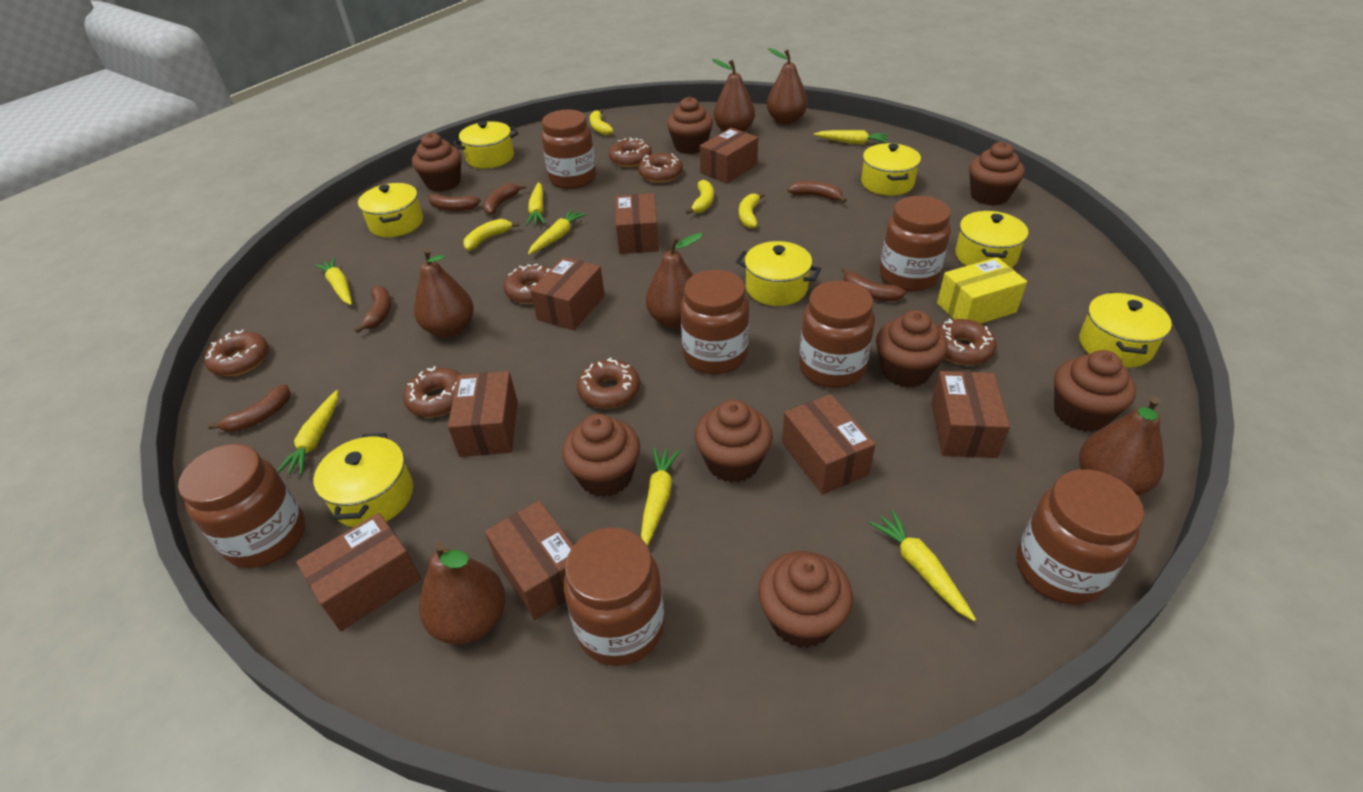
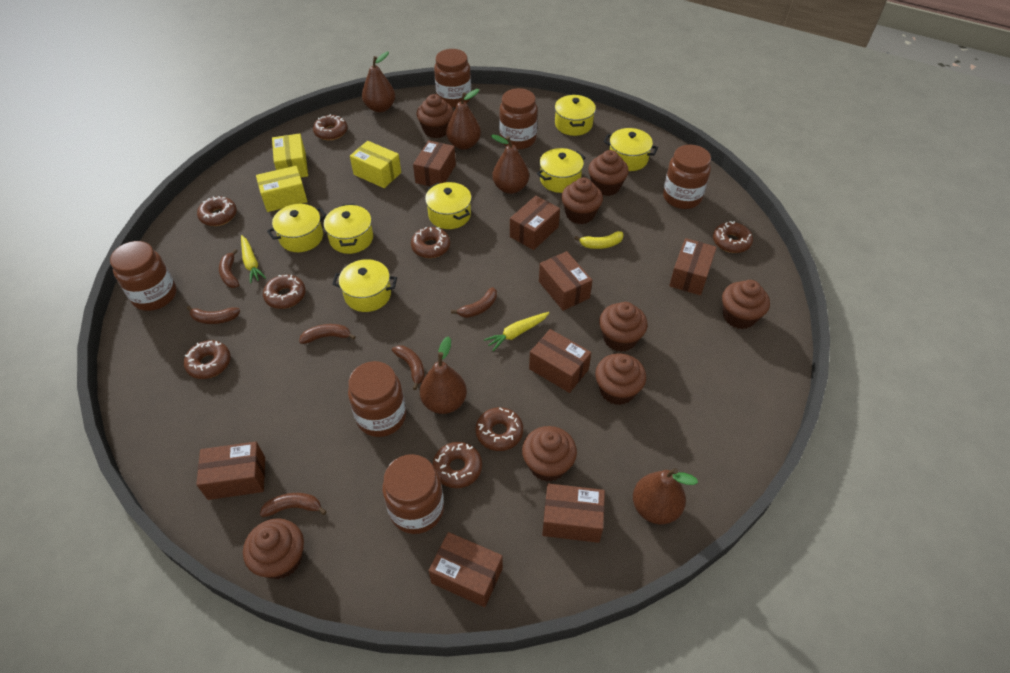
brown donut: 7 -> 8
brown jar: 7 -> 6
brown pear: 6 -> 5
yellow banana: 4 -> 1
yellow box: 1 -> 3
yellow carrot: 7 -> 2

